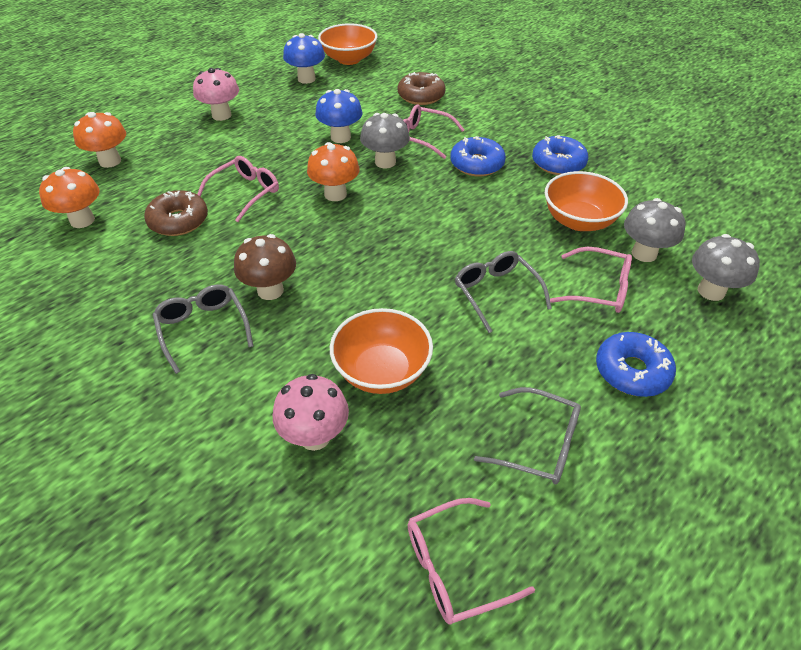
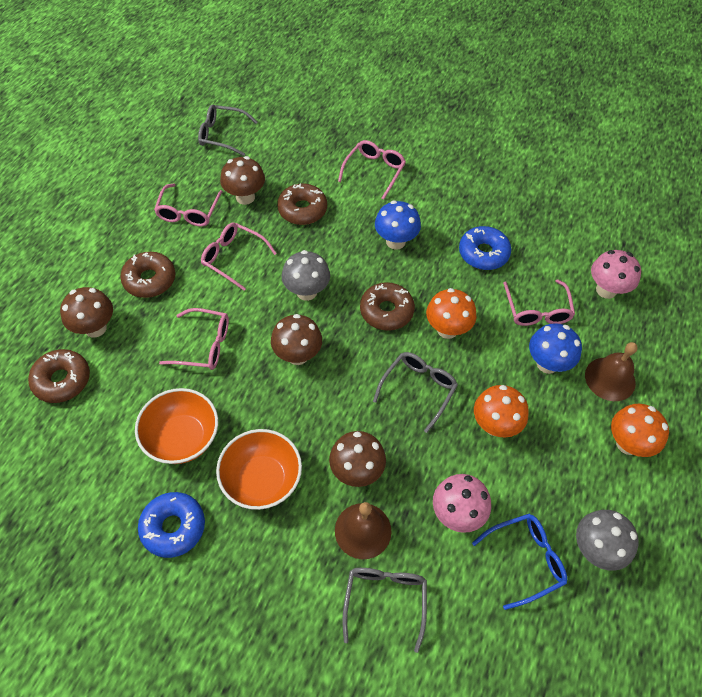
blue donut: 3 -> 2
blue glasses: 0 -> 1
brown bell: 0 -> 2
brown donut: 2 -> 4
brown mushroom: 1 -> 4
grey mushroom: 3 -> 2
orange bowl: 3 -> 2
pink glasses: 4 -> 5

